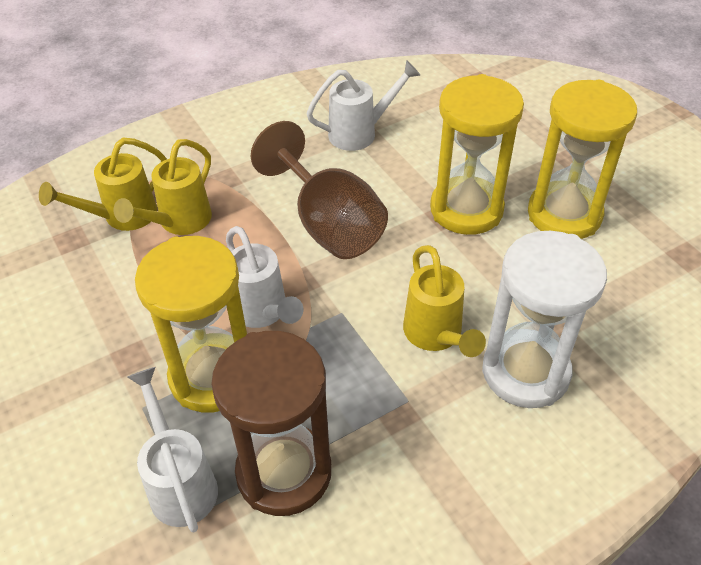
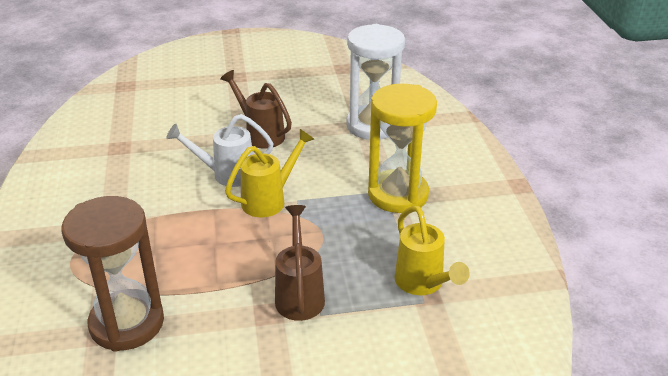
brown goblet: 1 -> 0
brown watering can: 0 -> 2
white watering can: 3 -> 1
yellow hourglass: 3 -> 1
yellow watering can: 3 -> 2

